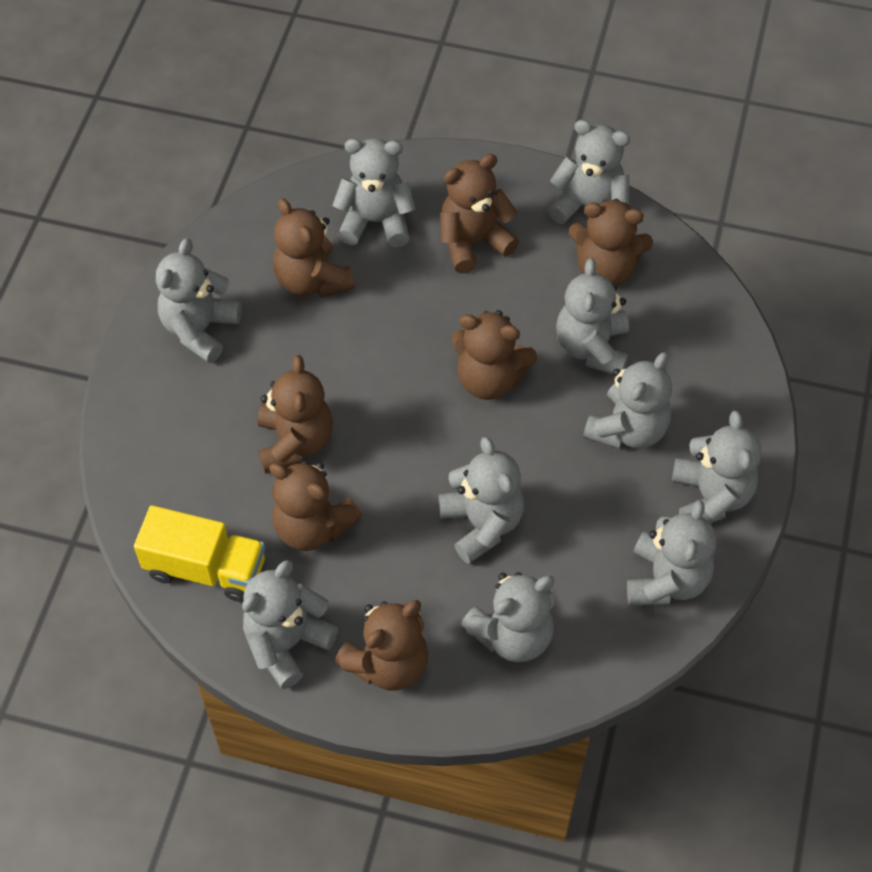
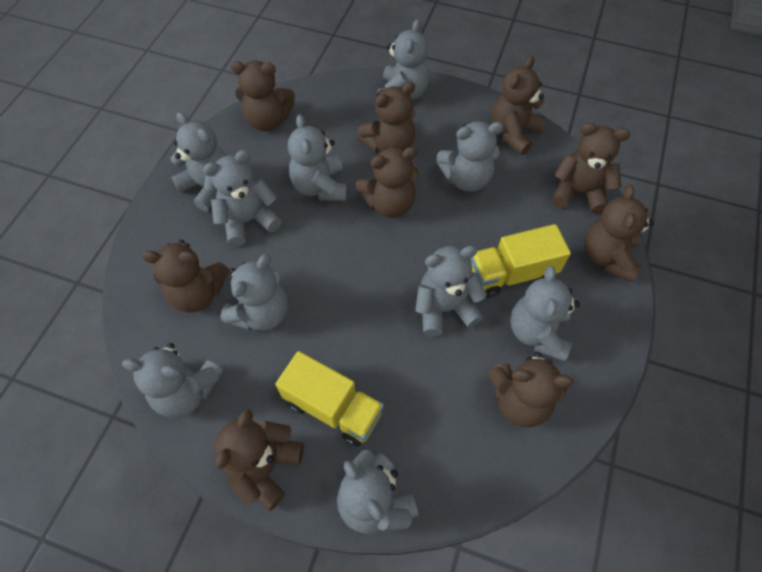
brown teddy bear: 7 -> 9
yellow truck: 1 -> 2

